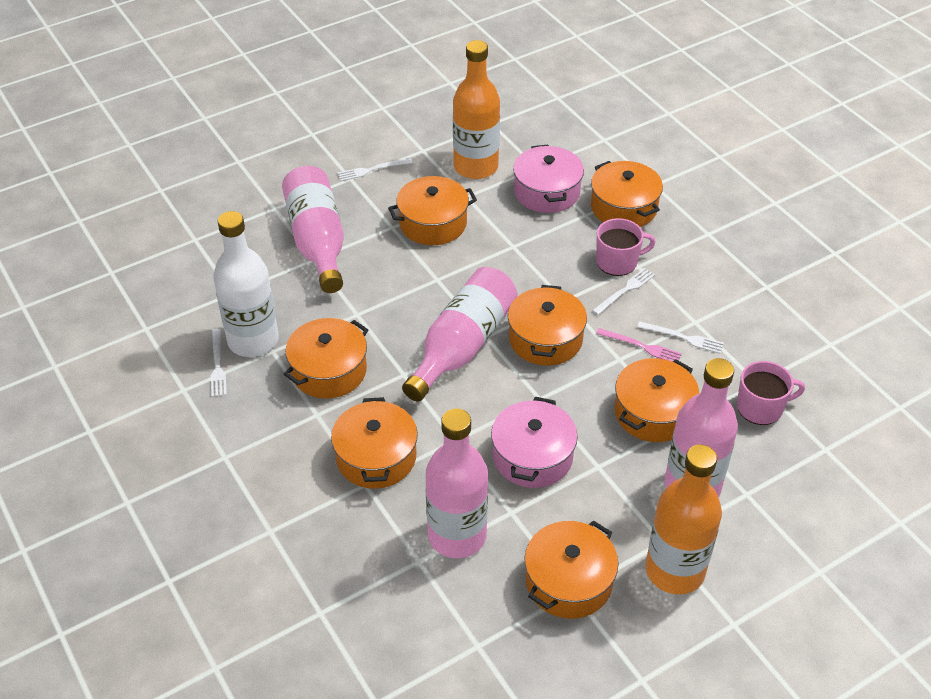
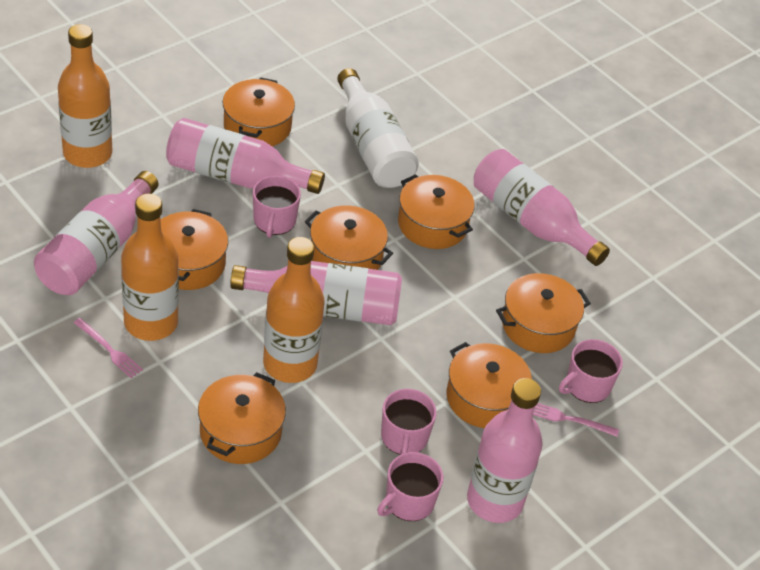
orange bottle: 2 -> 3
pink bottle: 4 -> 5
pink fork: 1 -> 2
pink mug: 2 -> 4
pink pot: 2 -> 0
white fork: 4 -> 0

